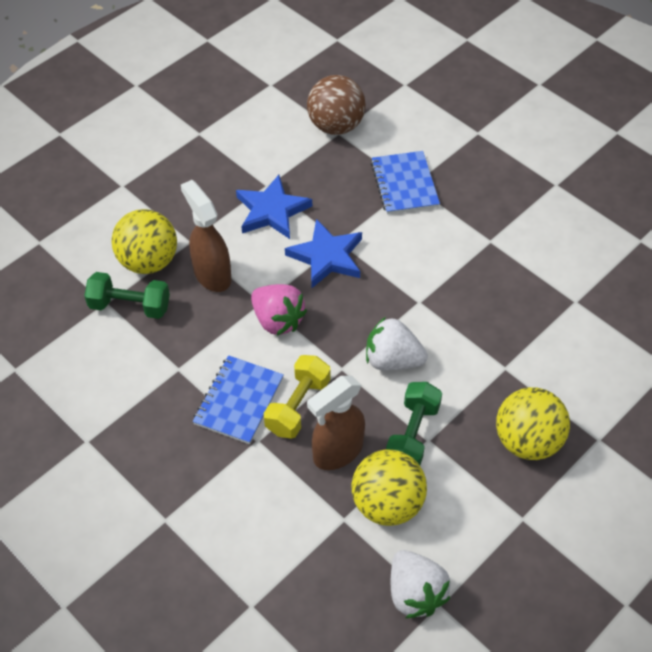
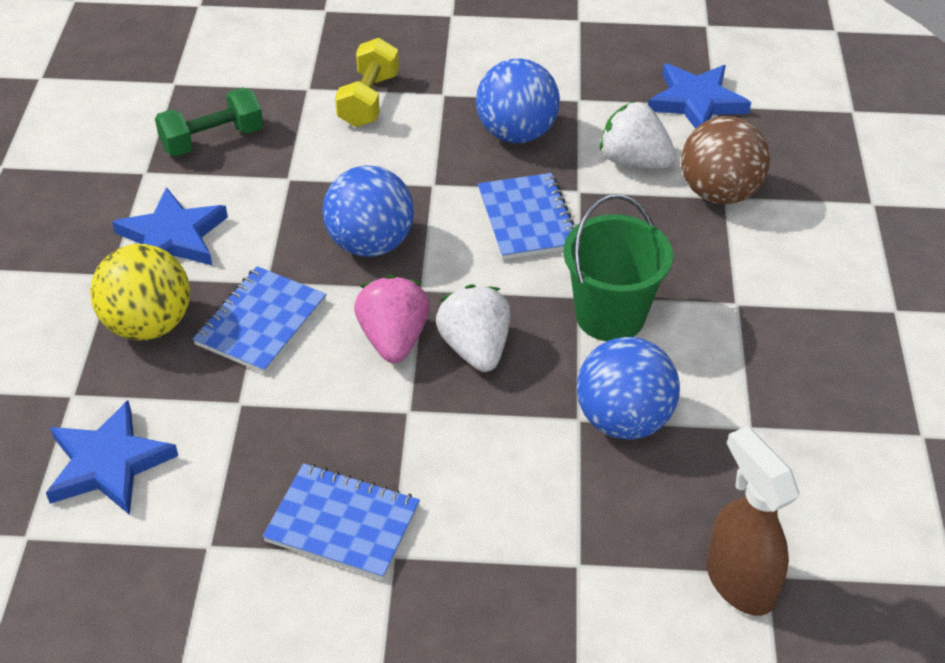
blue ball: 0 -> 3
blue notebook: 2 -> 3
blue star: 2 -> 3
brown spray bottle: 2 -> 1
green bucket: 0 -> 1
green dumbbell: 2 -> 1
yellow ball: 3 -> 1

